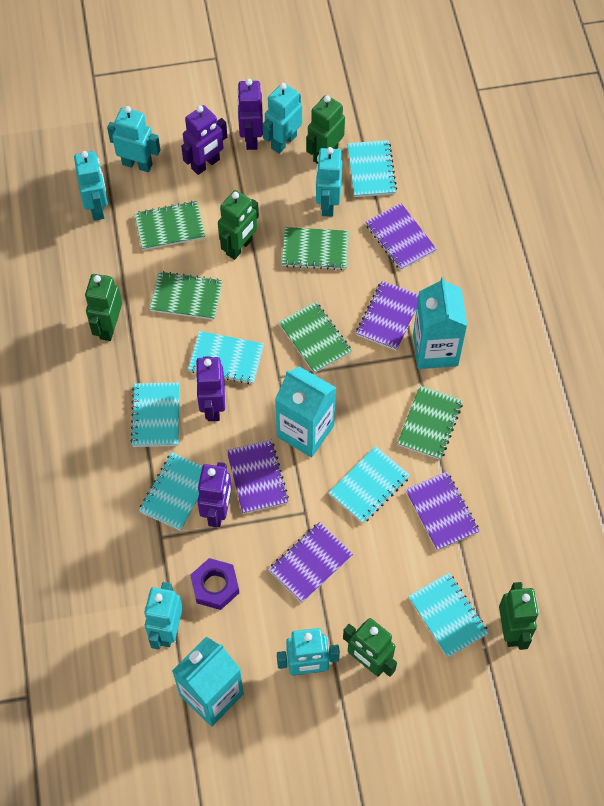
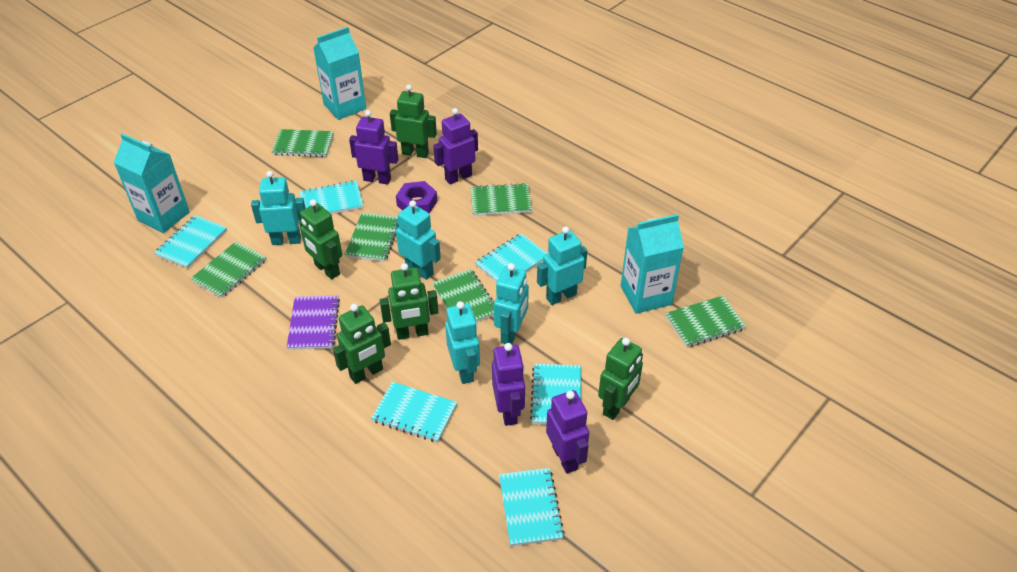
green notebook: 5 -> 6
purple notebook: 5 -> 1
turquoise robot: 6 -> 5

